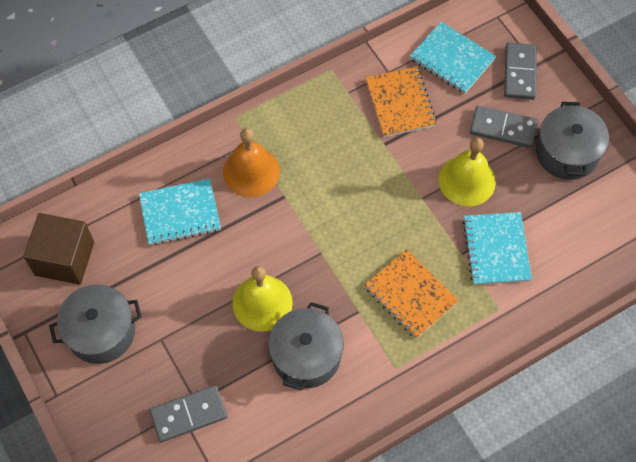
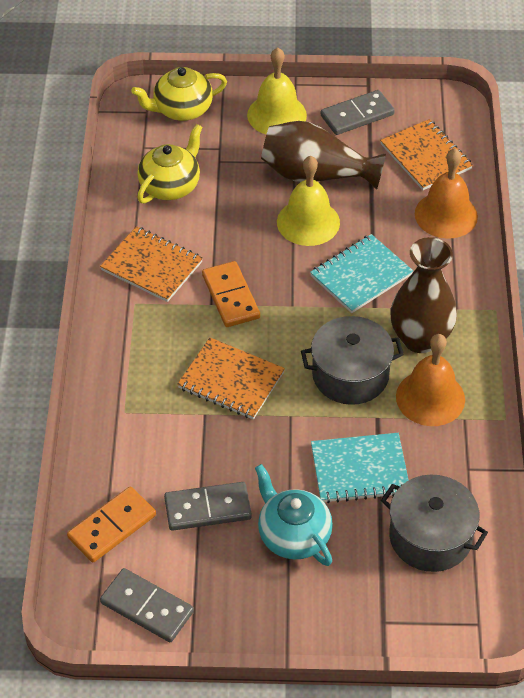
brown cube: 1 -> 0
brown vase: 0 -> 2
grey pot: 3 -> 2
orange bell: 1 -> 2
orange domino: 0 -> 2
orange notebook: 2 -> 3
turquoise notebook: 3 -> 2
turquoise teapot: 0 -> 1
yellow teapot: 0 -> 2

